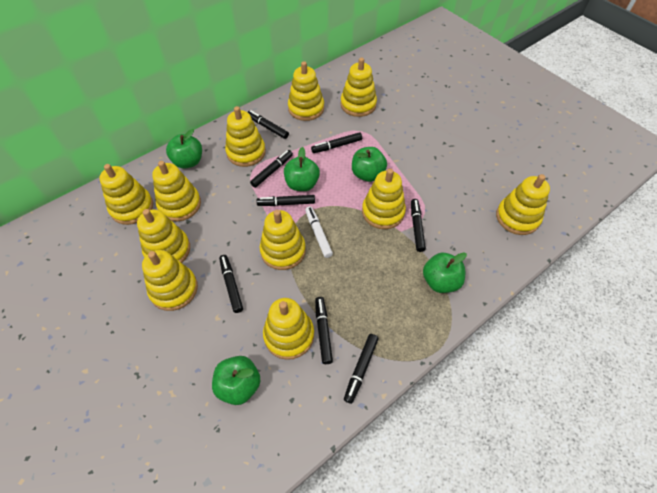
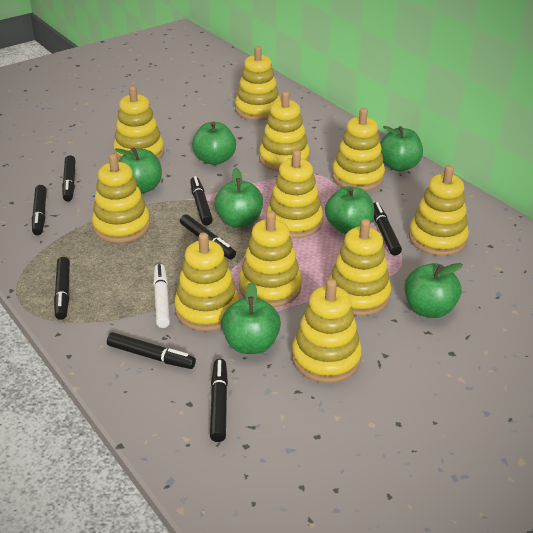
green apple: 5 -> 7

